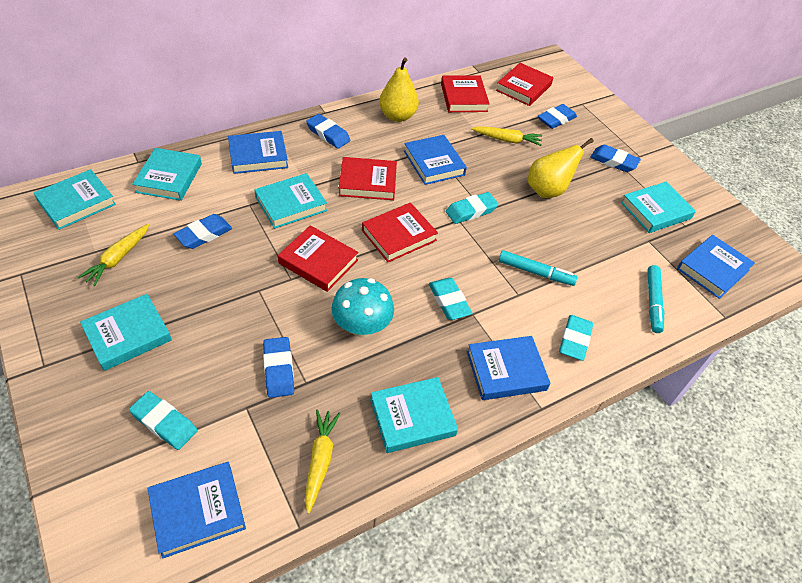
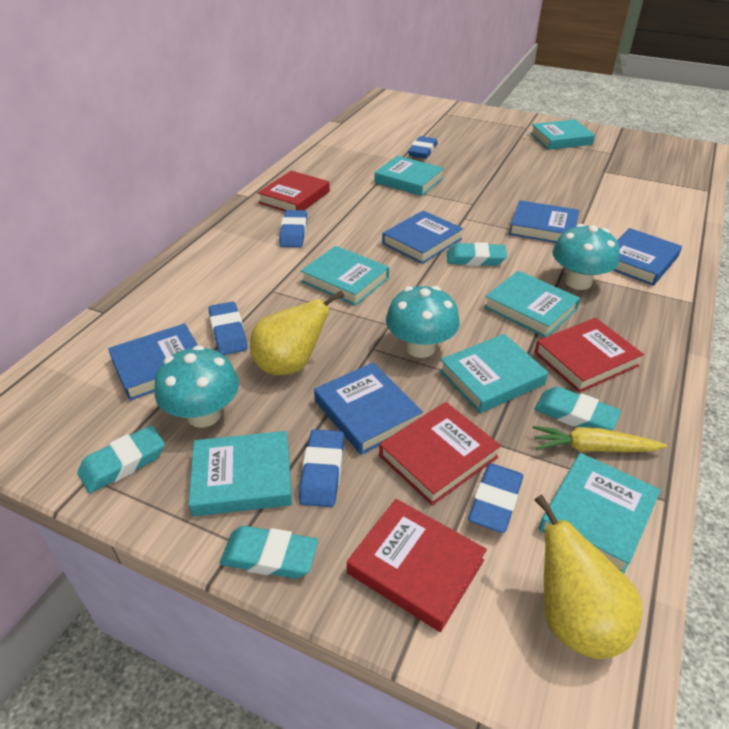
red book: 5 -> 4
turquoise book: 6 -> 7
turquoise marker: 2 -> 0
turquoise mushroom: 1 -> 3
yellow carrot: 3 -> 1

